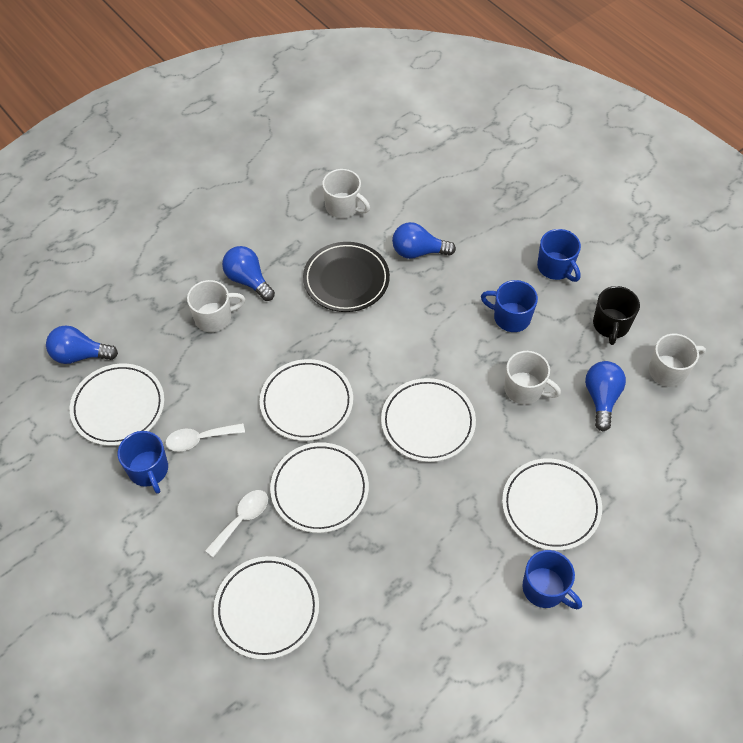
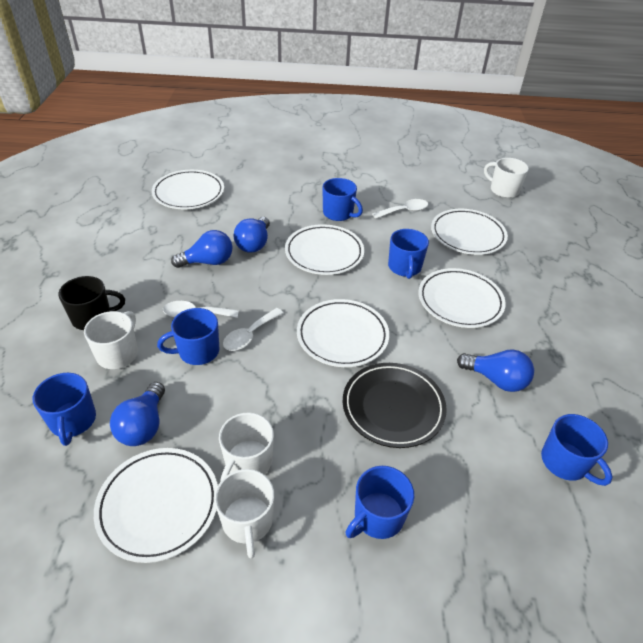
blue mug: 4 -> 6
white spoon: 2 -> 3

